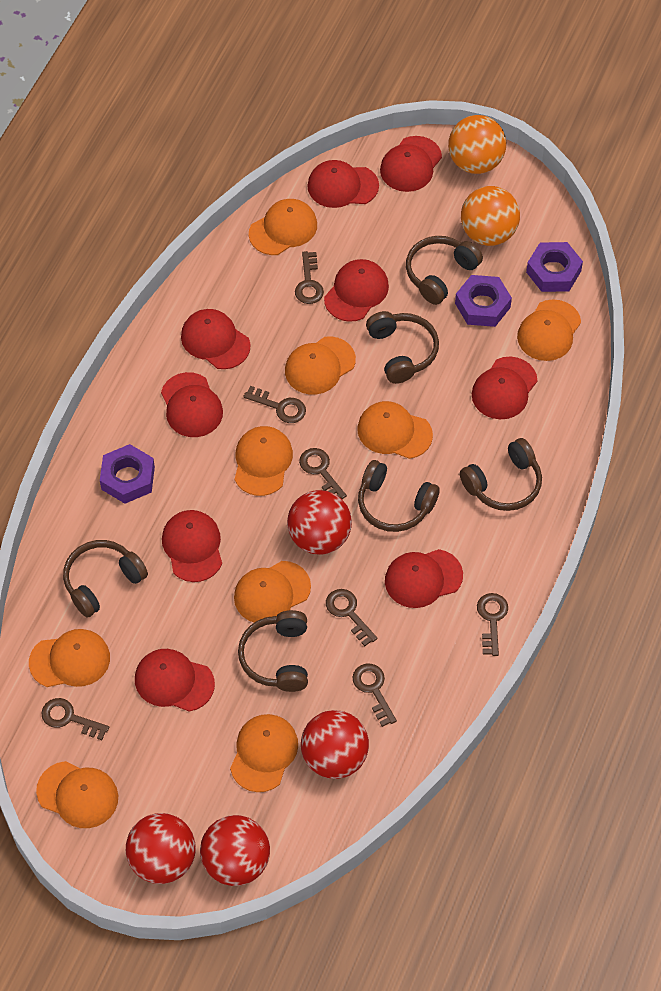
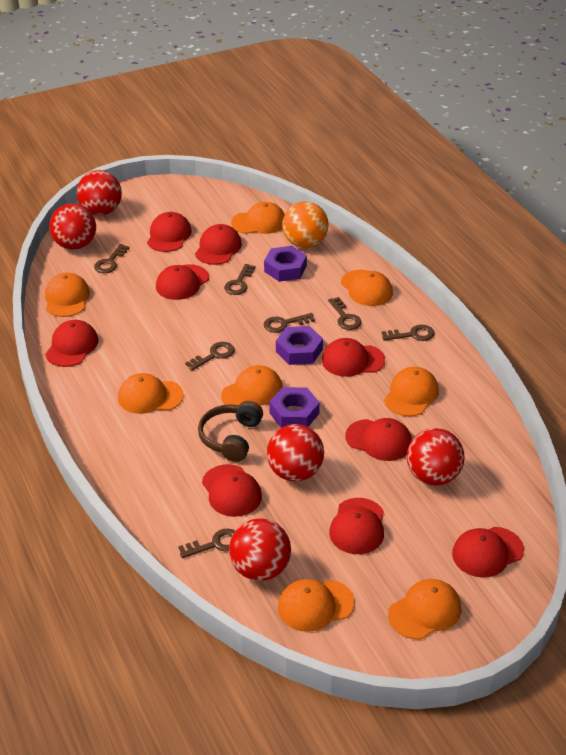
brown headphones: 6 -> 1
orange ball: 2 -> 1
orange cap: 9 -> 8
red ball: 4 -> 5

